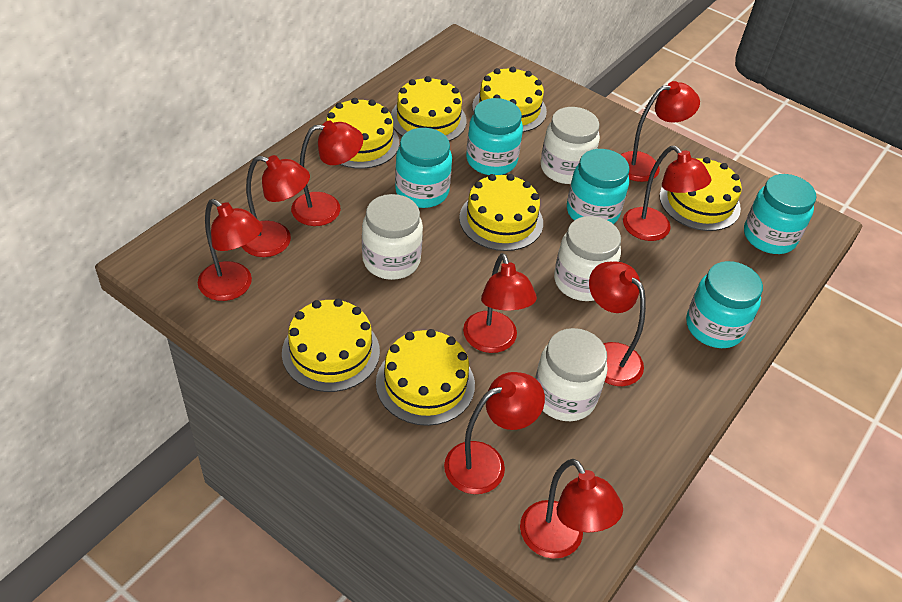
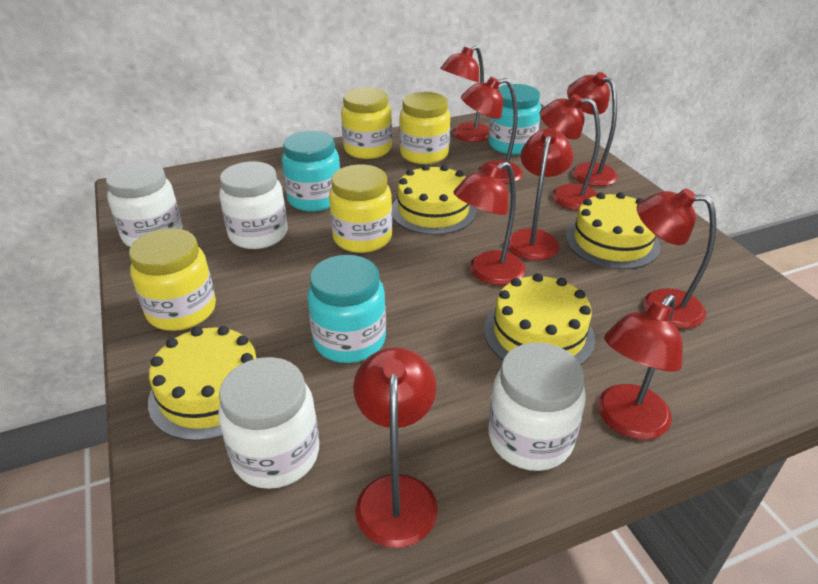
turquoise jar: 5 -> 3
yellow cake: 7 -> 4
yellow jar: 0 -> 4

